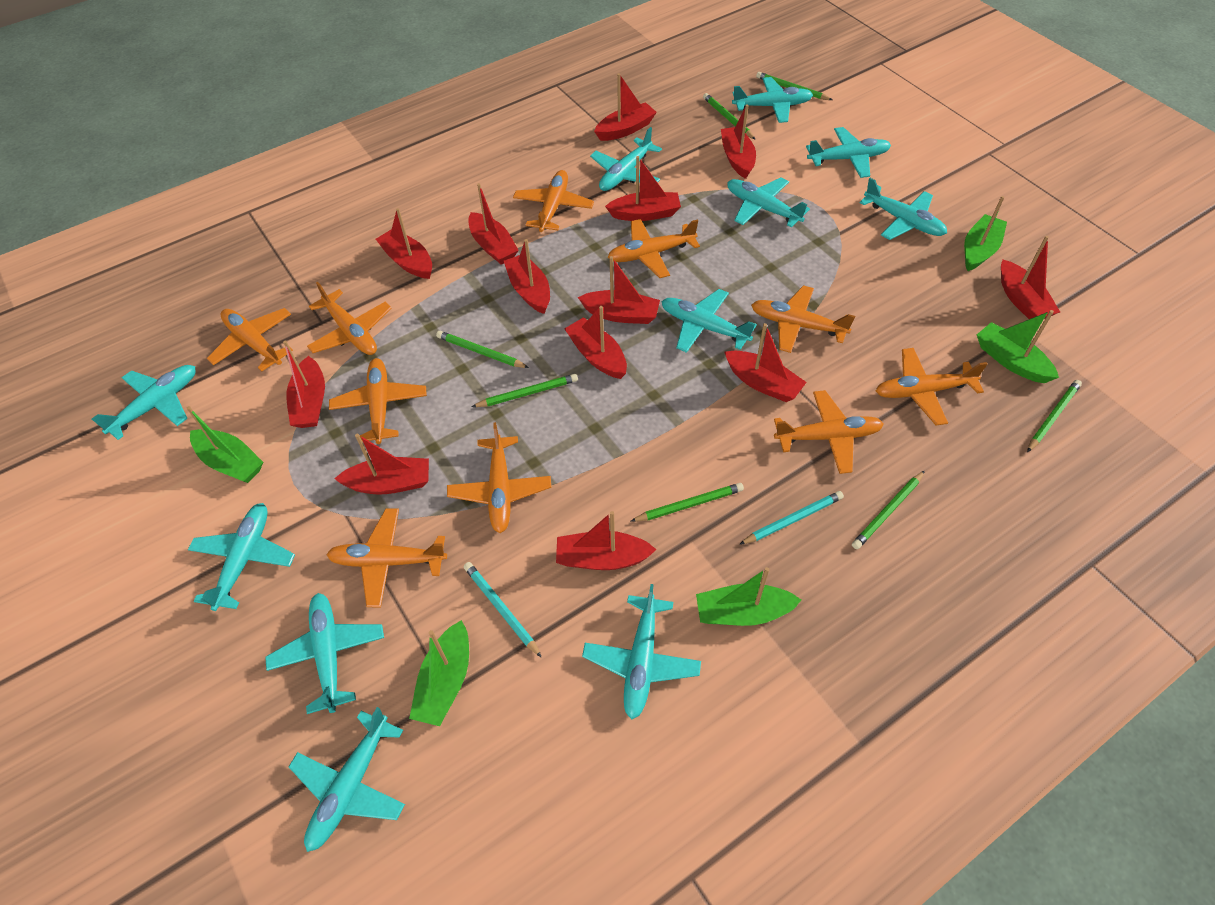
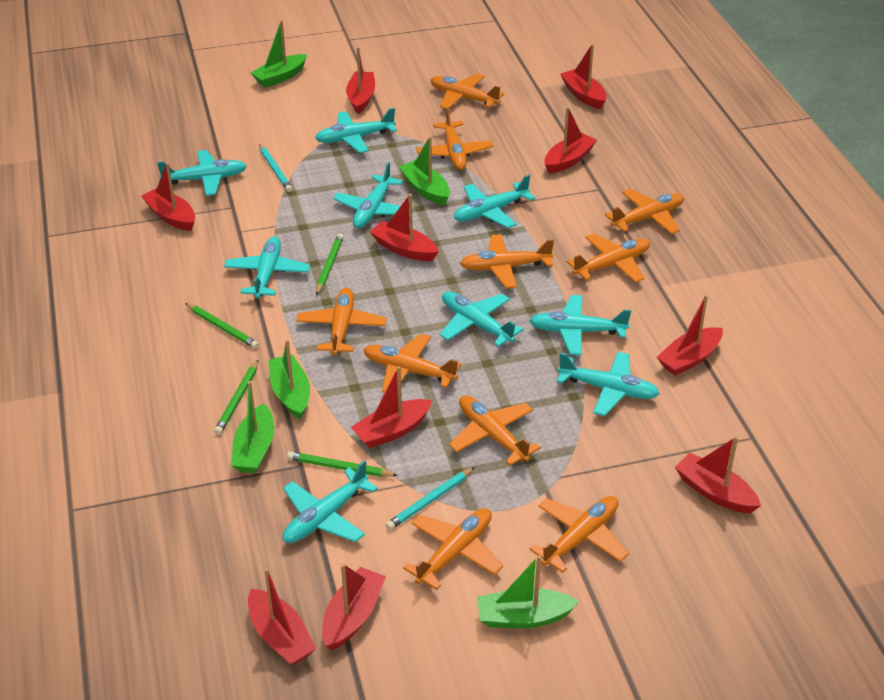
green pencil: 7 -> 4
red boat: 13 -> 10
turquoise plane: 11 -> 9

